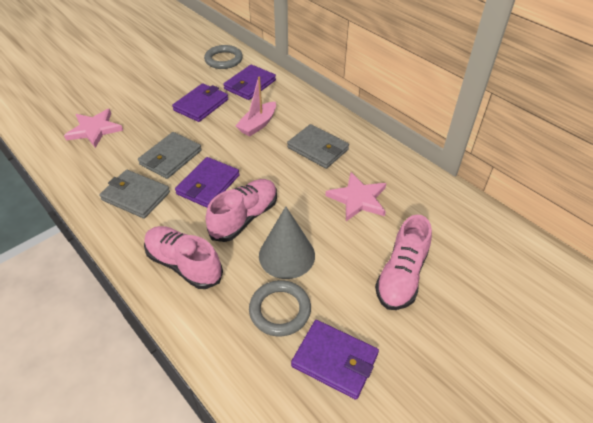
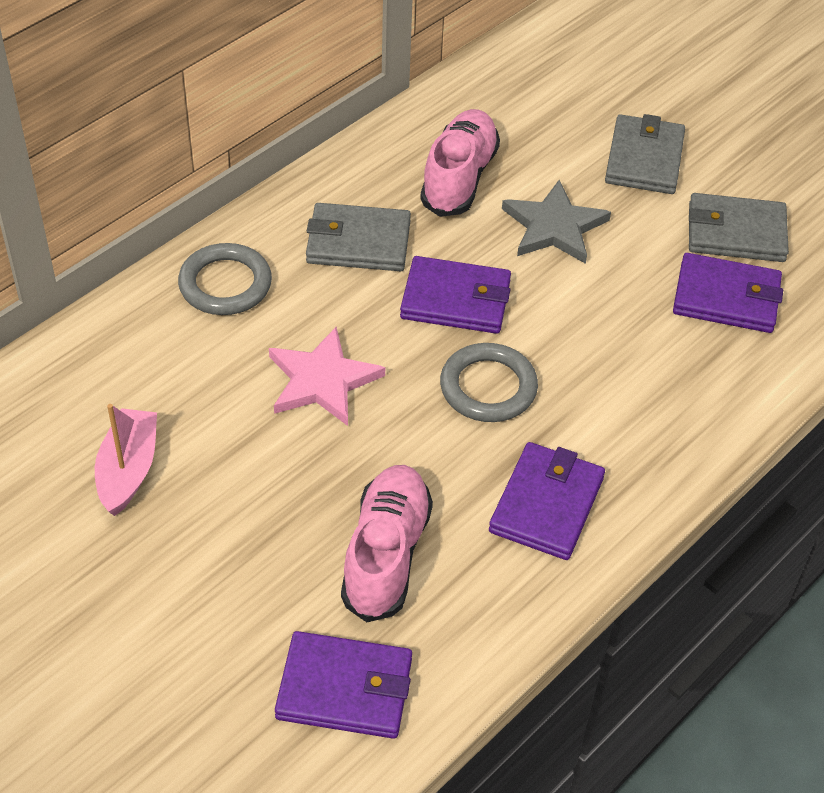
grey cone: 1 -> 0
grey star: 0 -> 1
pink shoe: 3 -> 2
pink star: 2 -> 1

